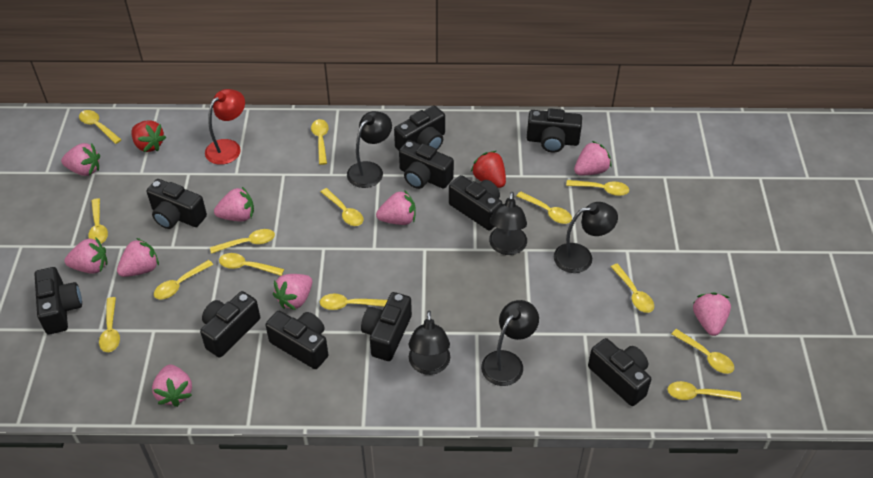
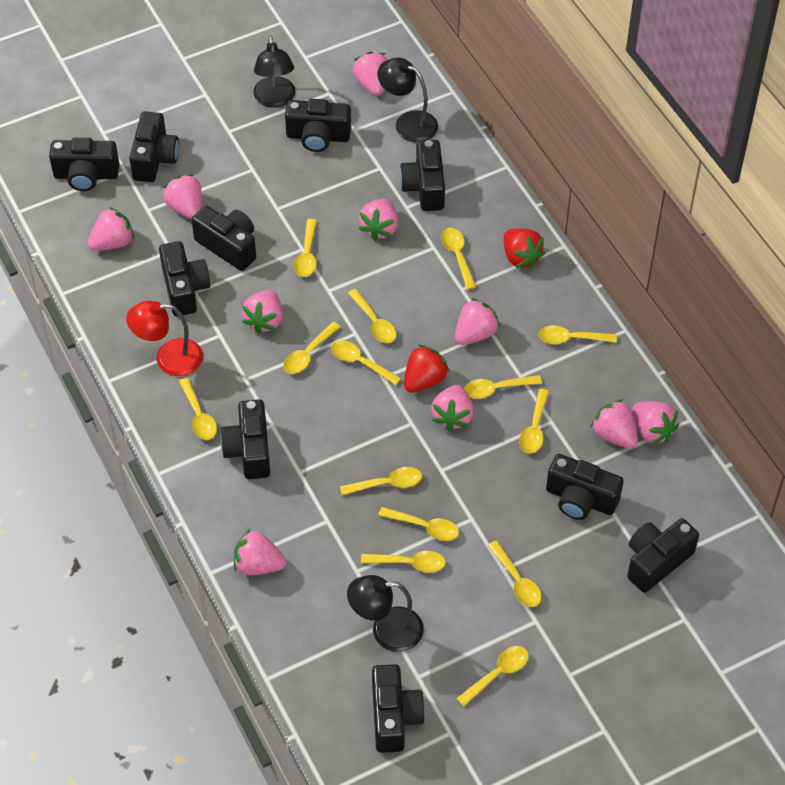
black lamp: 5 -> 3
pink strawberry: 9 -> 10

